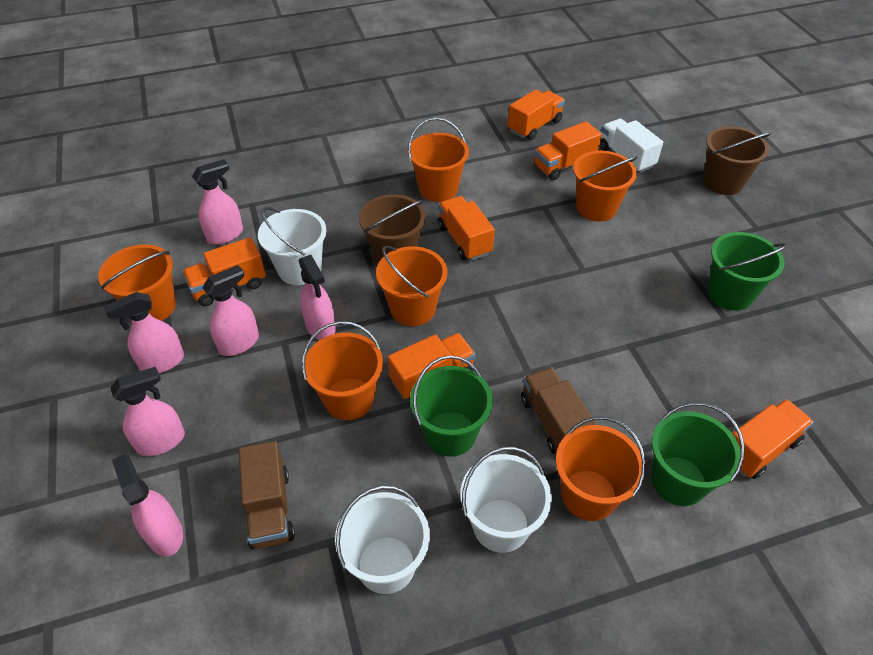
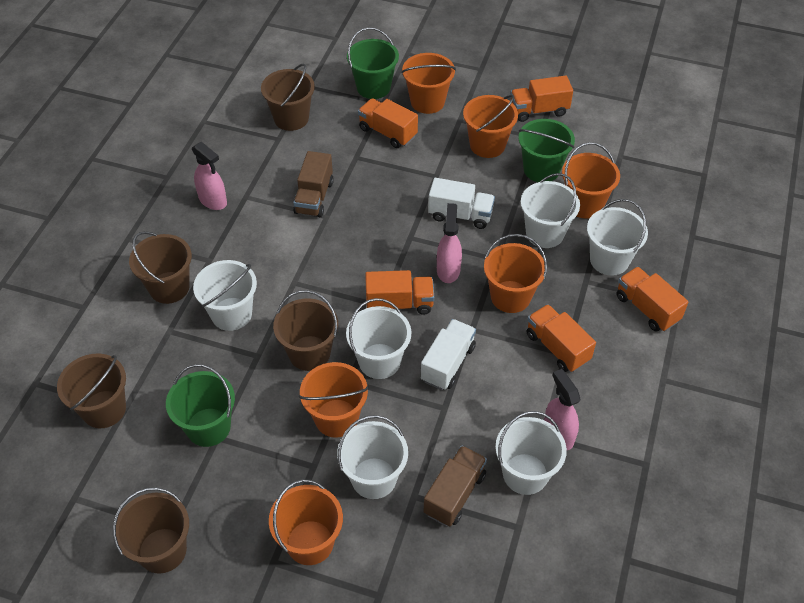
brown bucket: 2 -> 5
orange truck: 6 -> 5
pink spray bottle: 6 -> 3
white bucket: 3 -> 6
white truck: 1 -> 2

